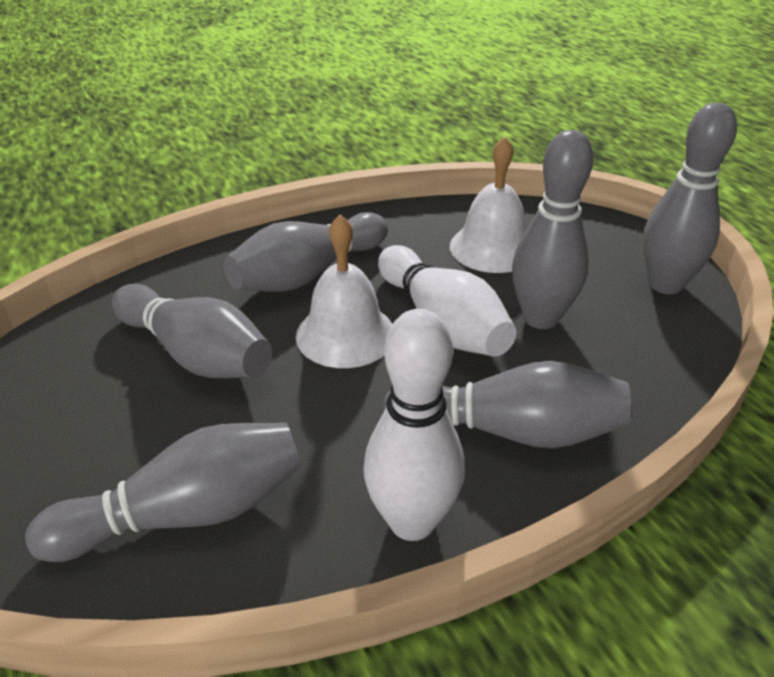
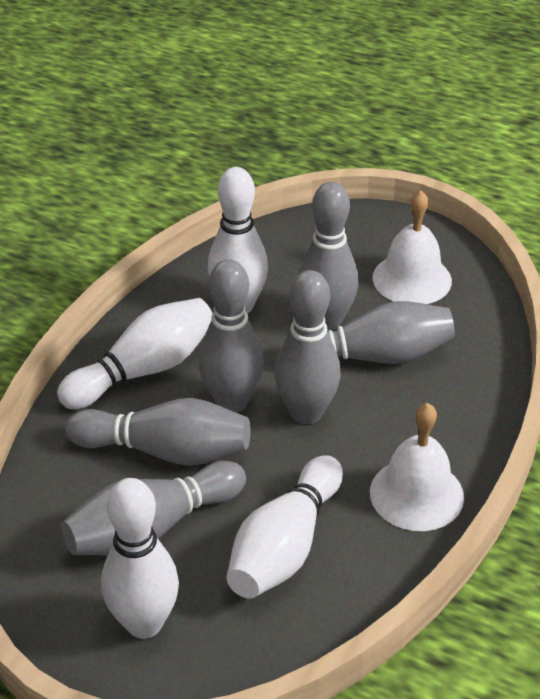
white bowling pin: 2 -> 4

